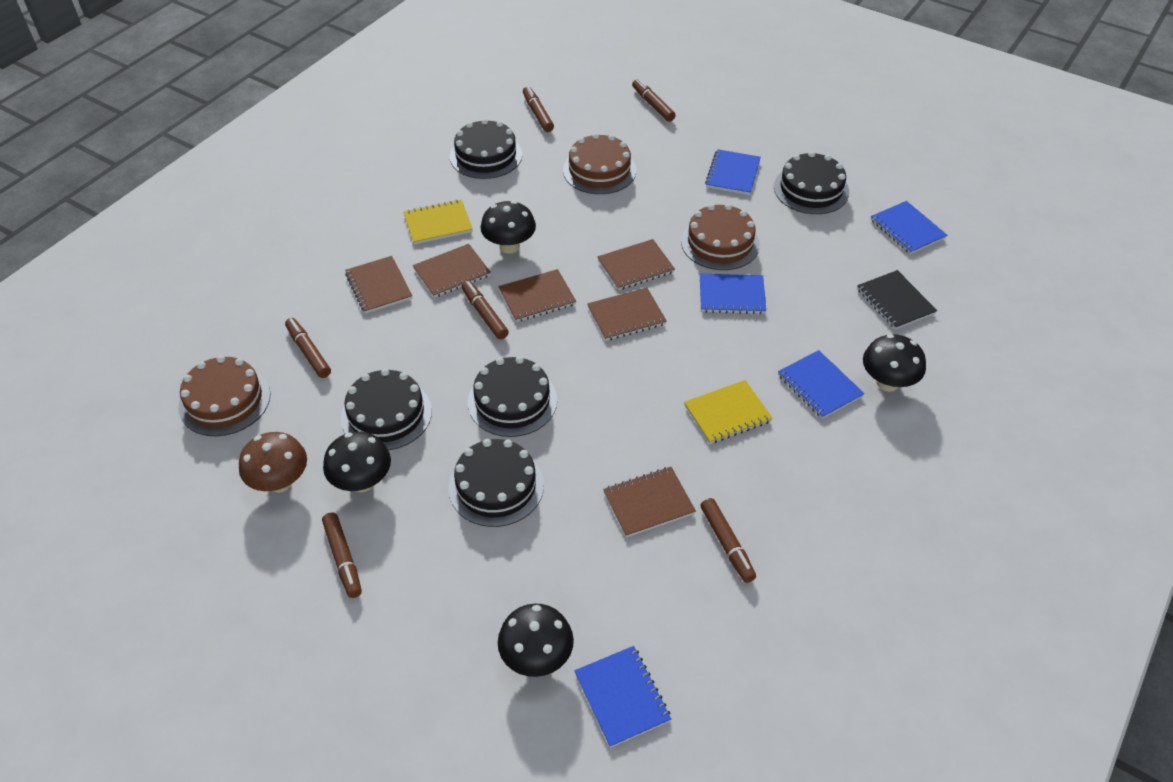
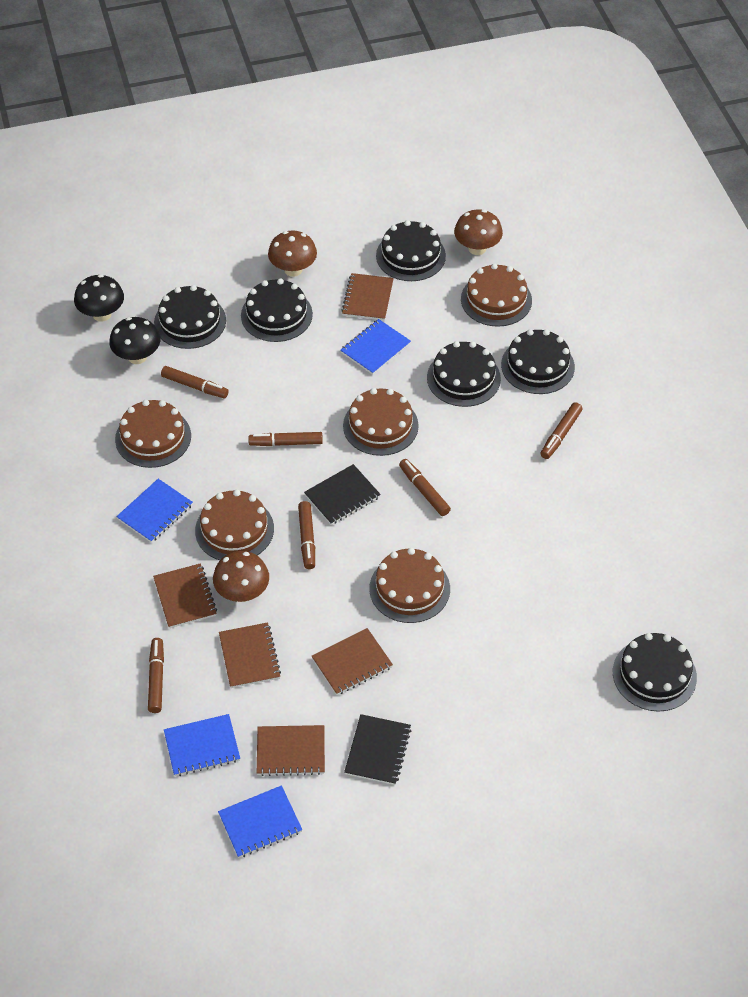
black cake: 5 -> 6
black mushroom: 4 -> 2
black notebook: 1 -> 2
blue notebook: 5 -> 4
brown cake: 3 -> 5
brown mushroom: 1 -> 3
brown notebook: 6 -> 5
yellow notebook: 2 -> 0

